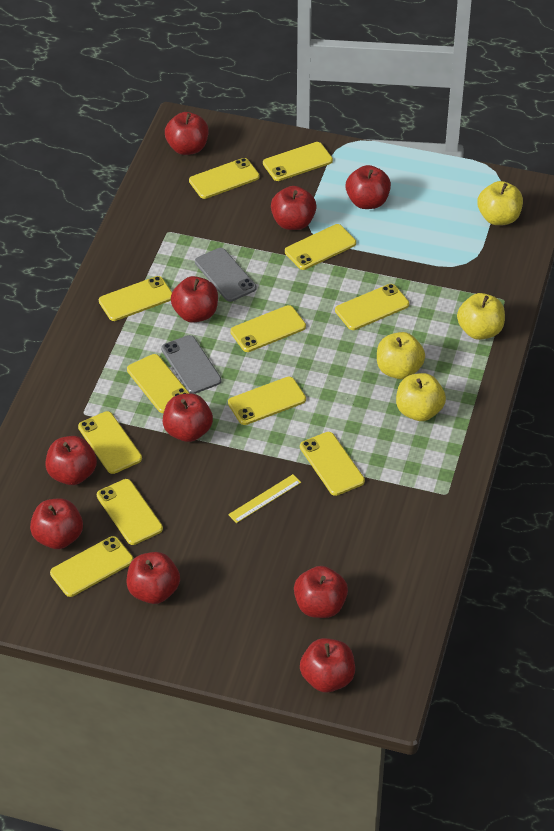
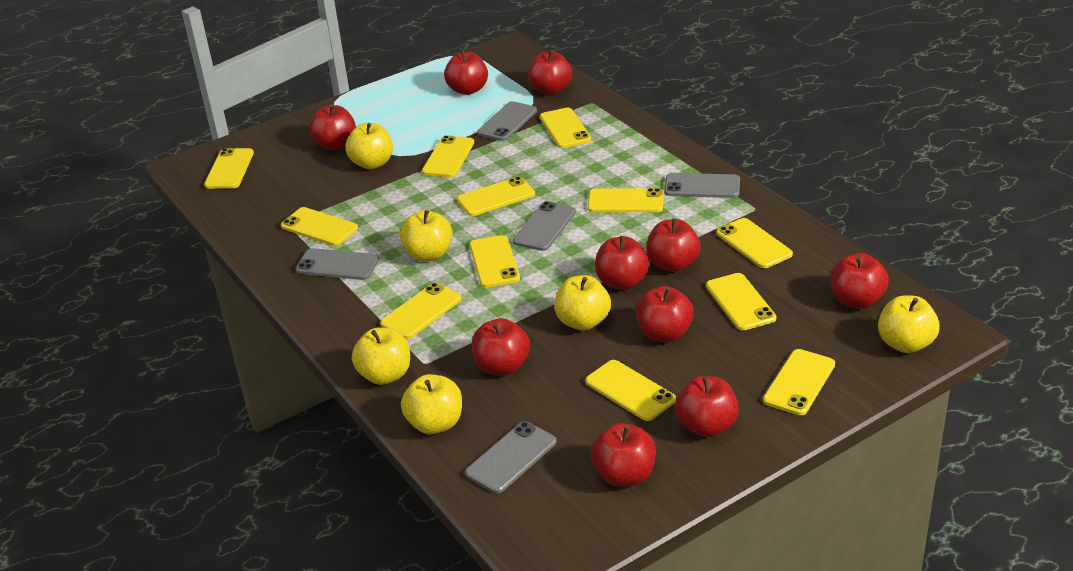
grey phone: 2 -> 5
yellow apple: 4 -> 6
yellow ruler: 1 -> 0

